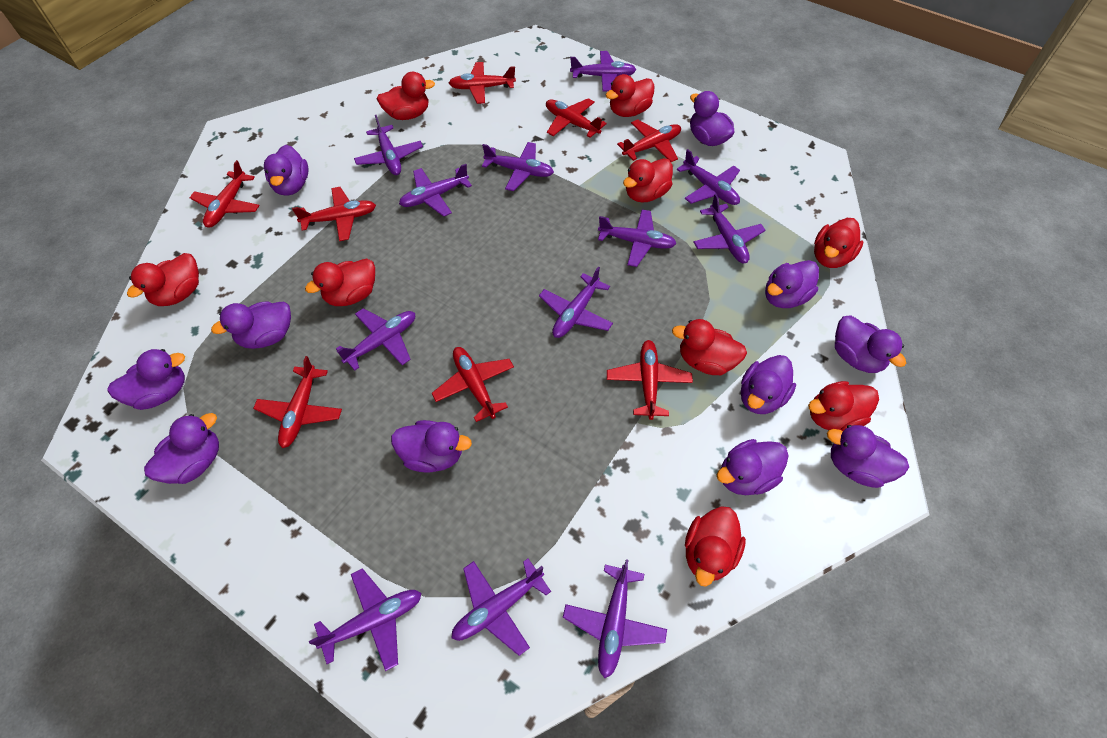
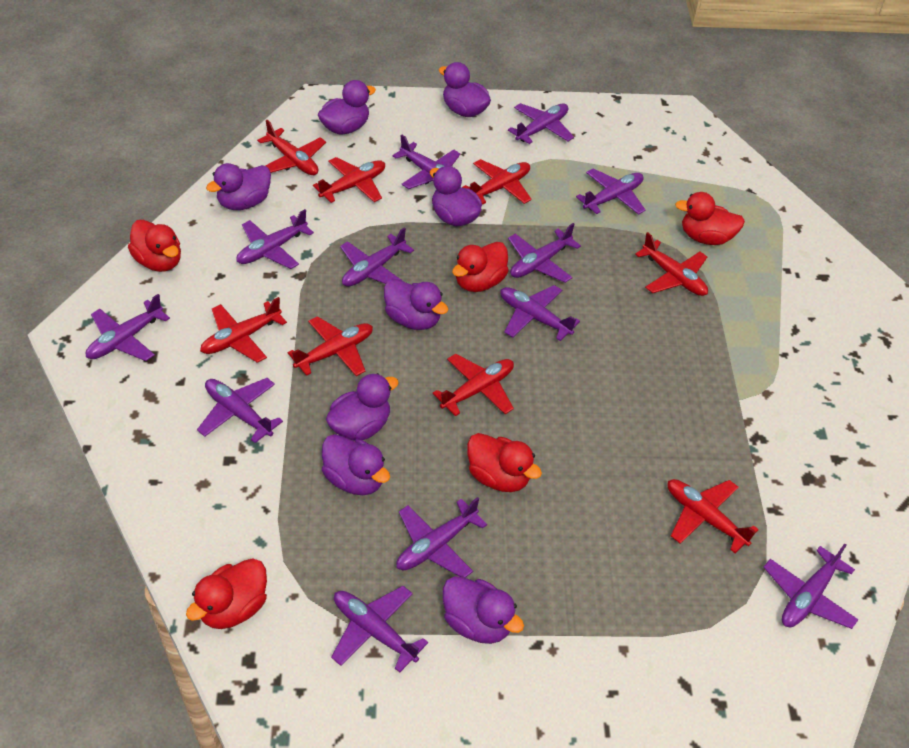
purple duck: 11 -> 8
red duck: 9 -> 5

